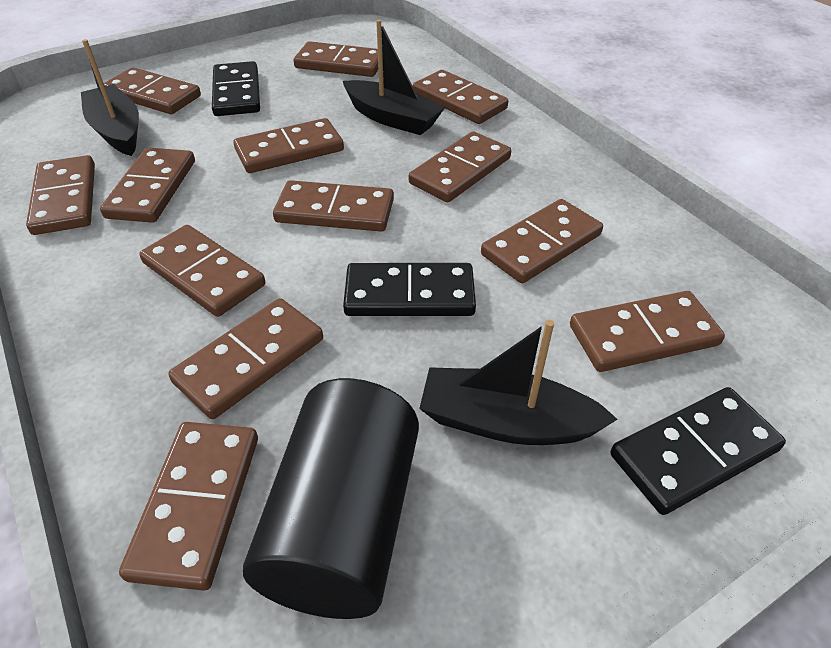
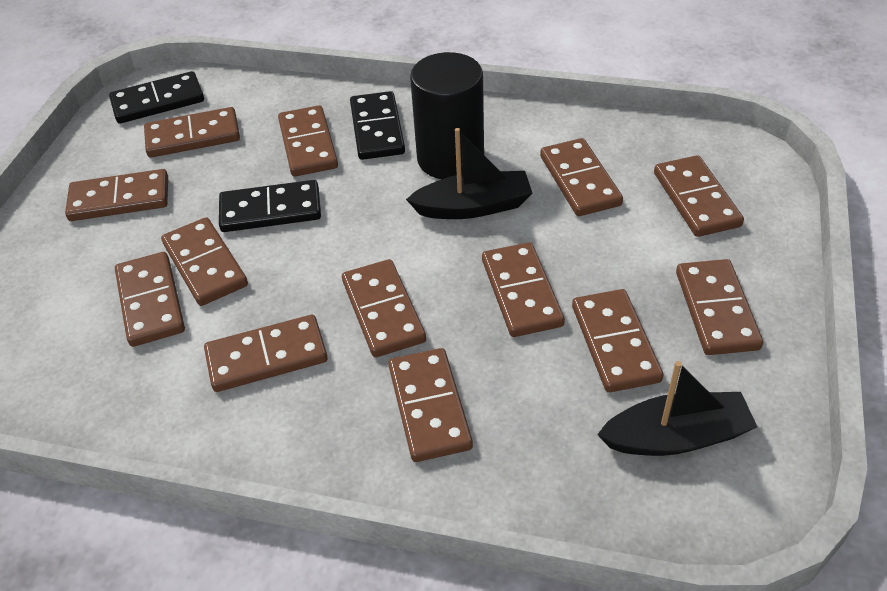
black boat: 3 -> 2

